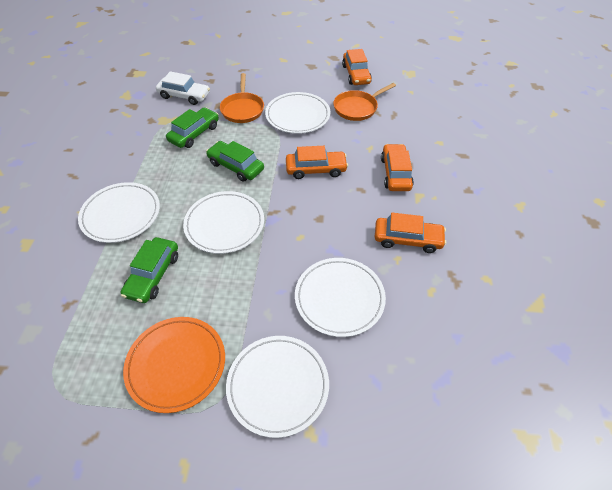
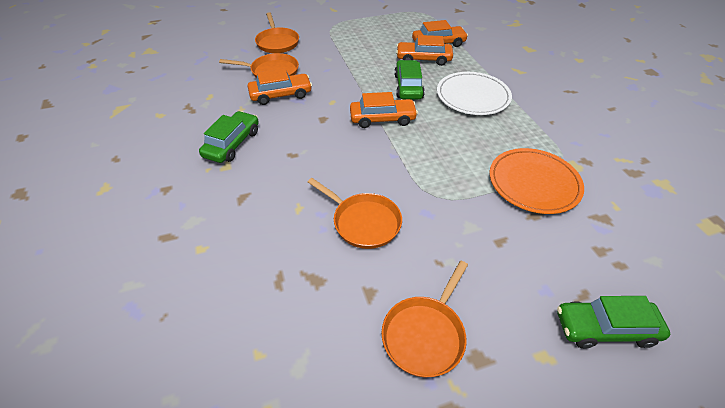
orange pan: 2 -> 4
white car: 1 -> 0
white plate: 5 -> 1

